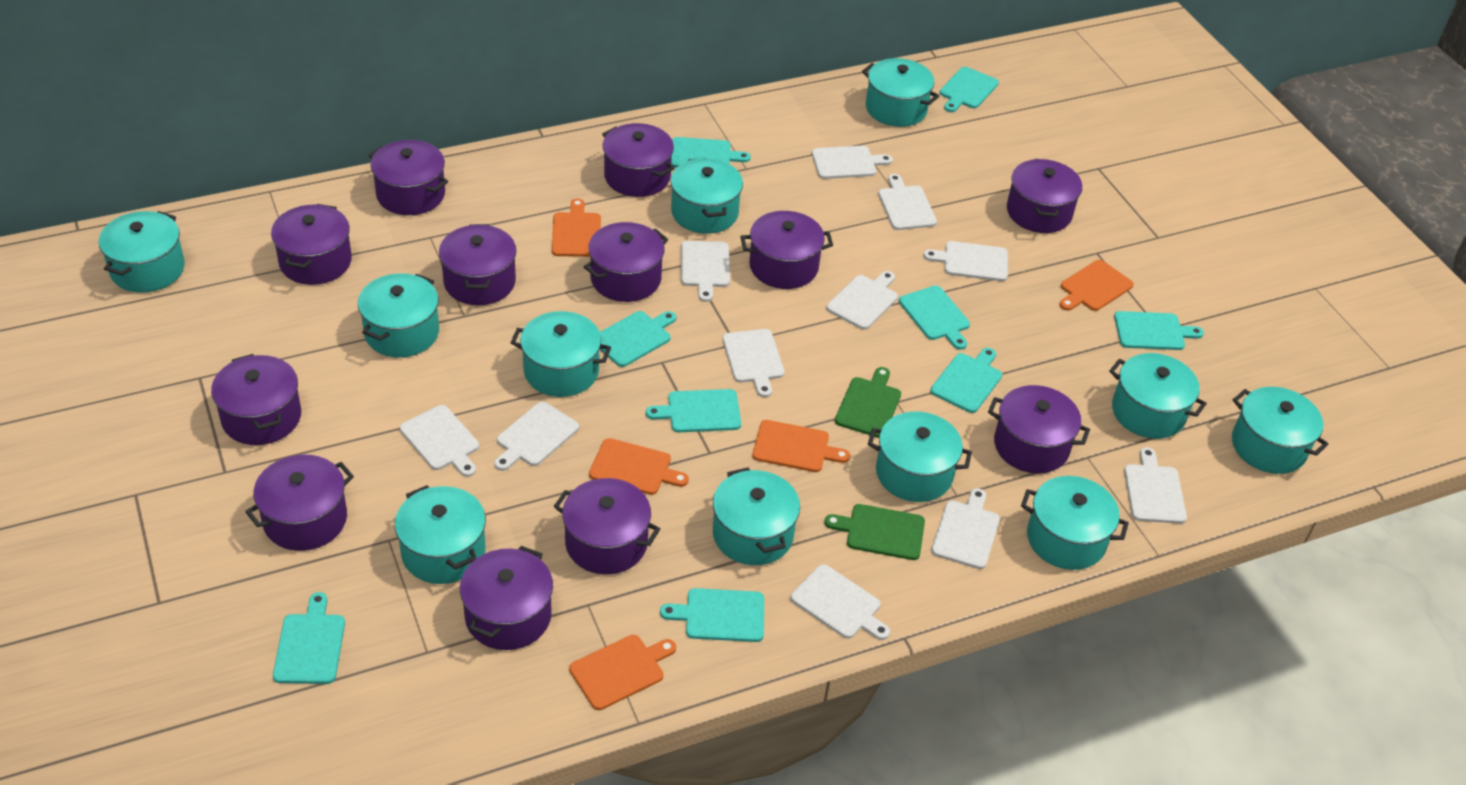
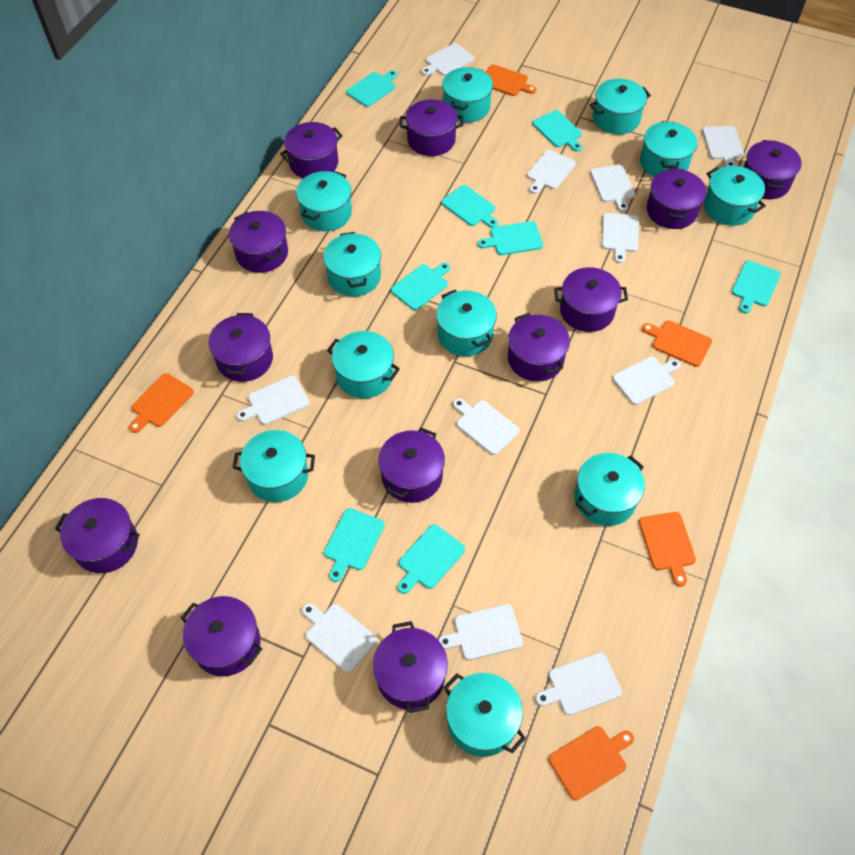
green cutting board: 2 -> 0
turquoise cutting board: 9 -> 8

